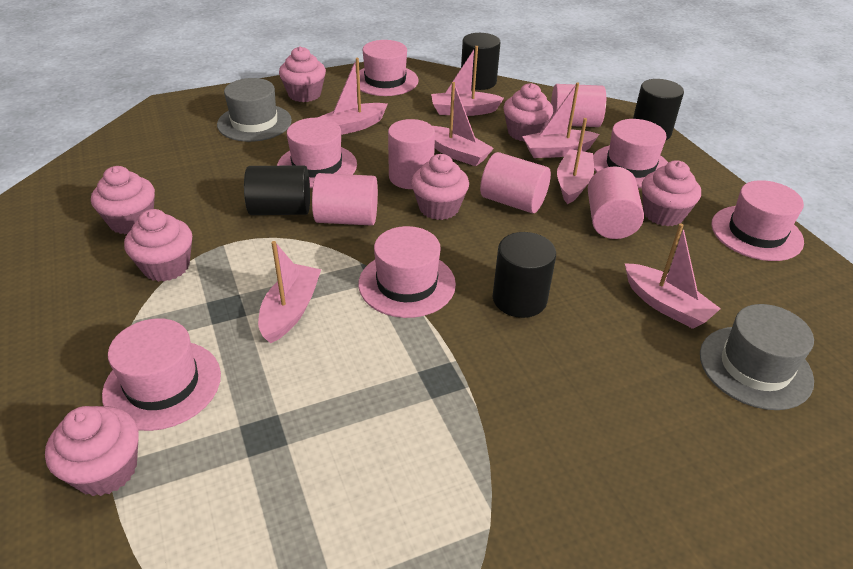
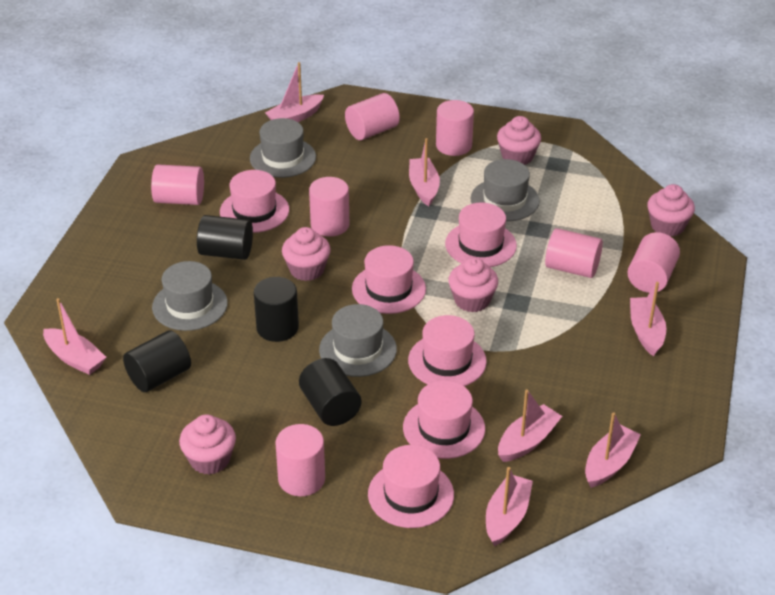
grey hat: 2 -> 4
pink cupcake: 7 -> 5
pink cylinder: 5 -> 7

